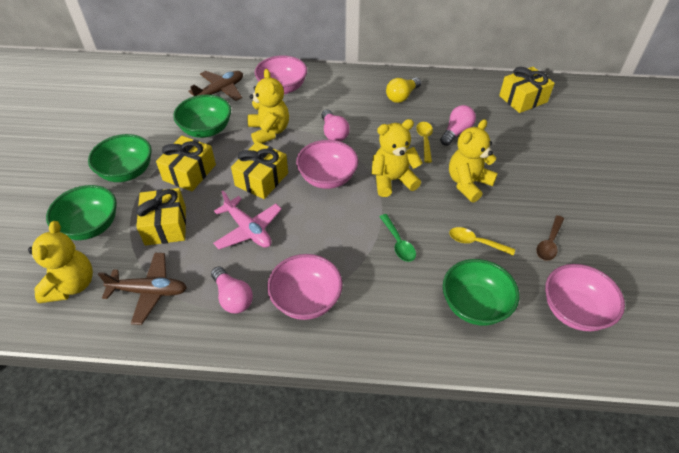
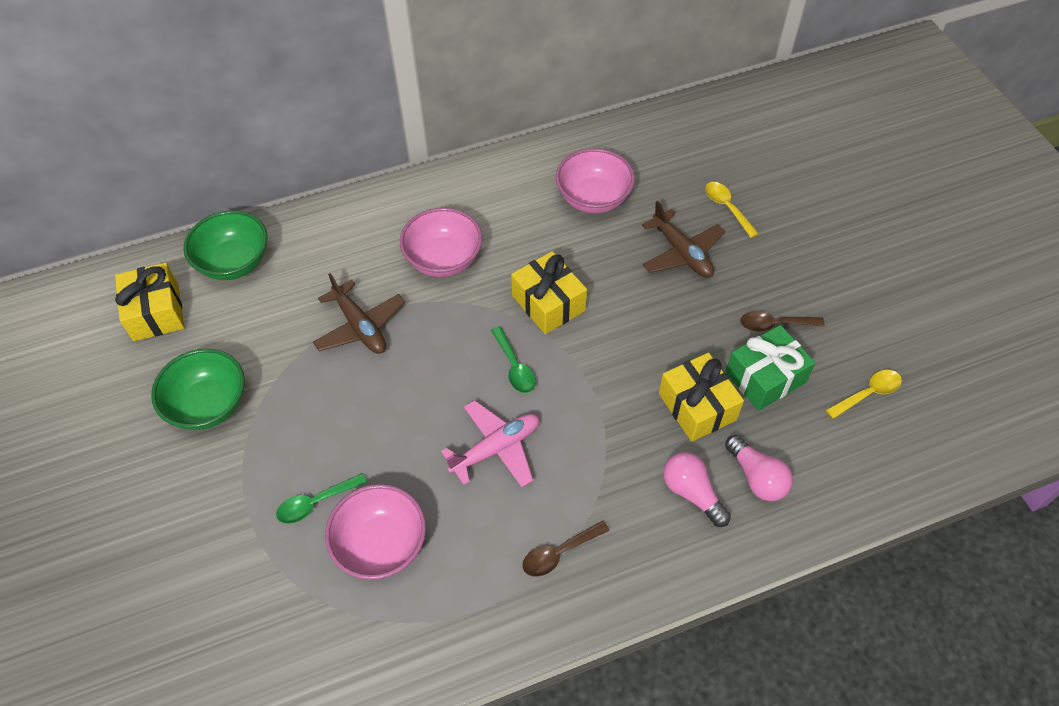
brown spoon: 1 -> 2
green bowl: 4 -> 2
green gift: 0 -> 1
green spoon: 1 -> 2
pink bowl: 4 -> 3
pink light bulb: 3 -> 2
yellow gift: 4 -> 3
yellow light bulb: 1 -> 0
yellow teddy bear: 4 -> 0

